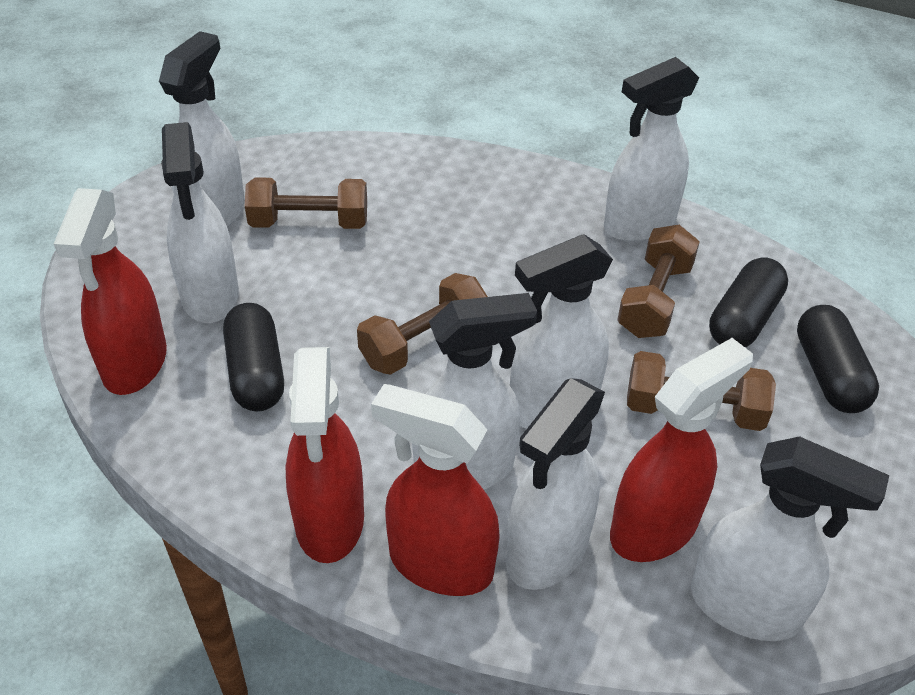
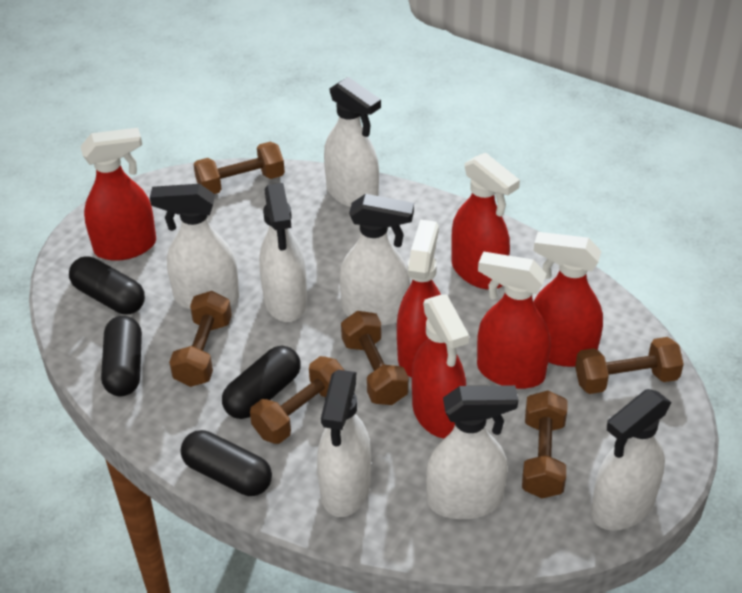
black capsule: 3 -> 4
brown dumbbell: 4 -> 6
red spray bottle: 4 -> 6

